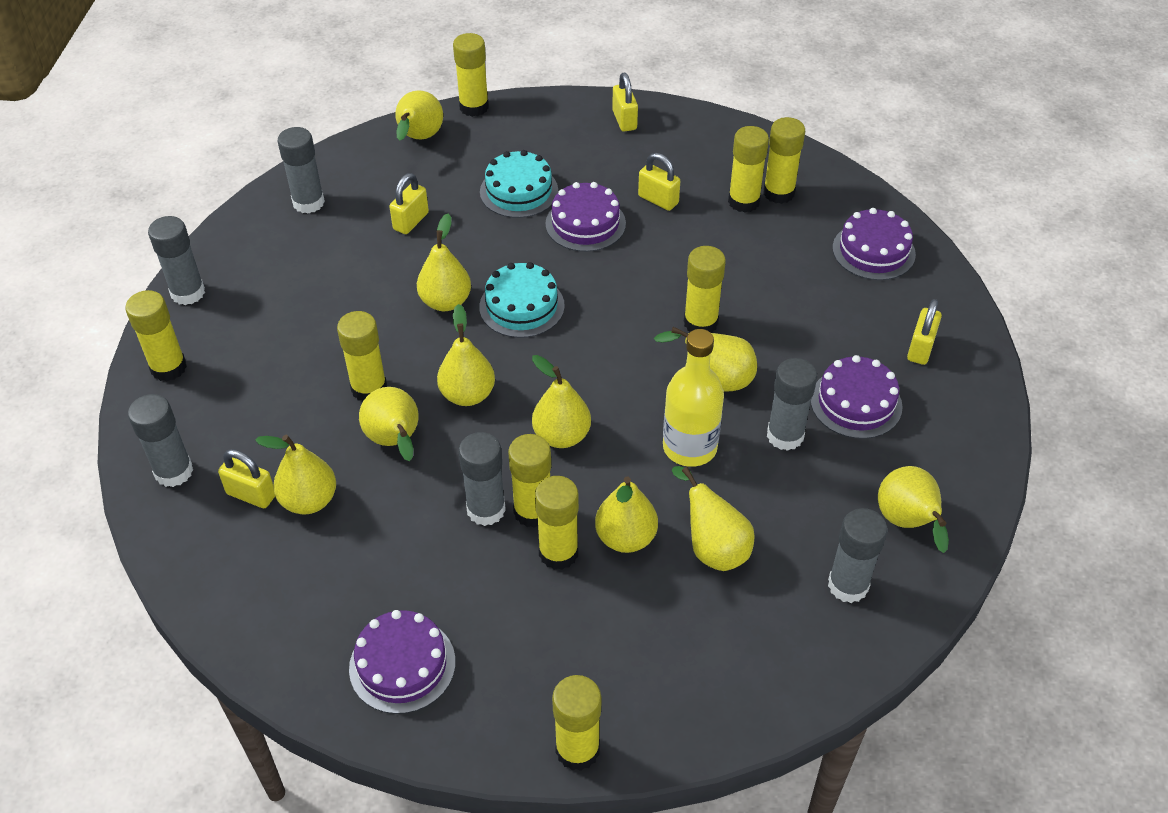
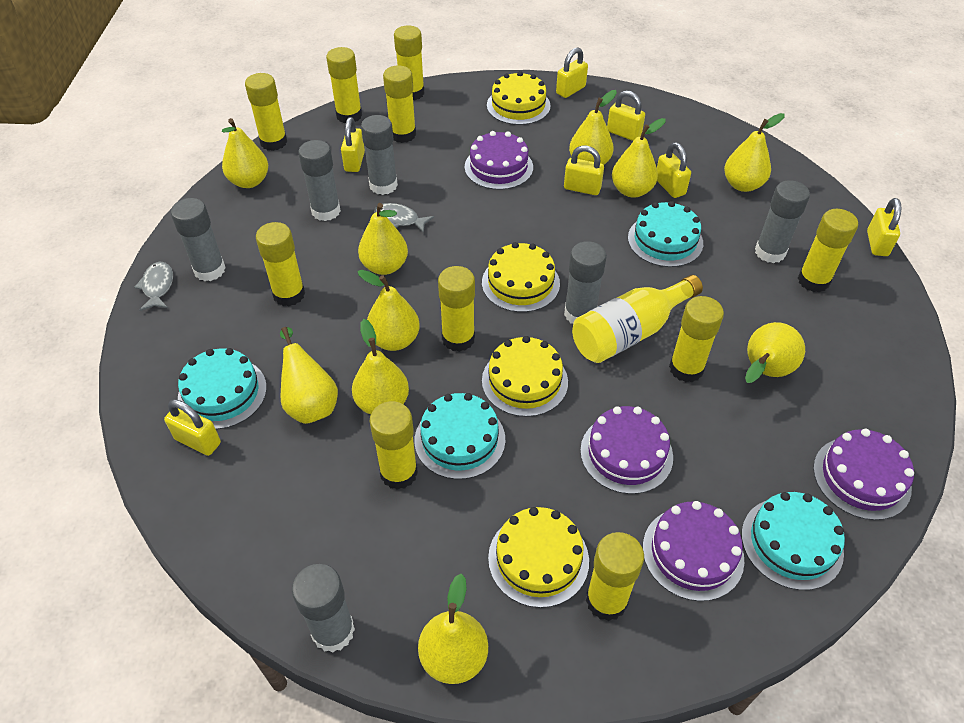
grey fish: 0 -> 2
turquoise cake: 2 -> 4
yellow cake: 0 -> 4
yellow glue stick: 9 -> 10
yellow padlock: 5 -> 7

